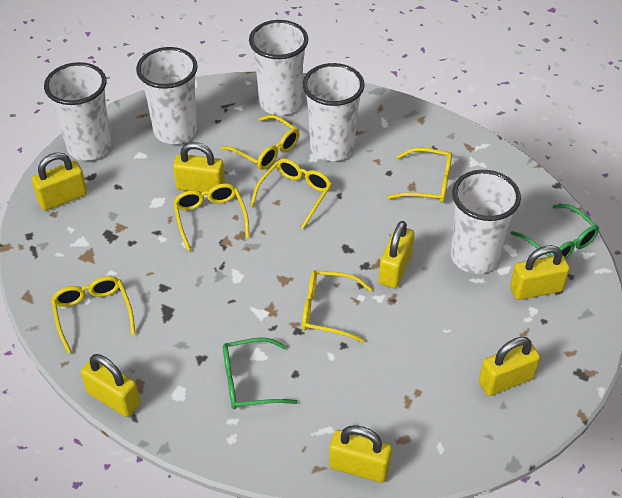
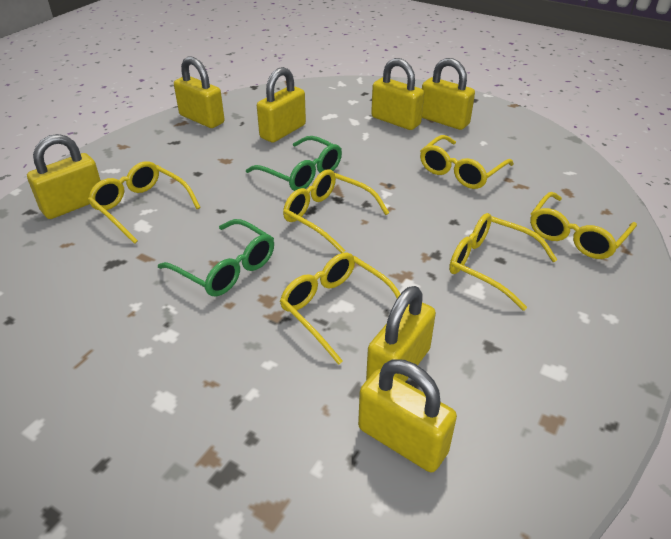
white cup: 5 -> 0

